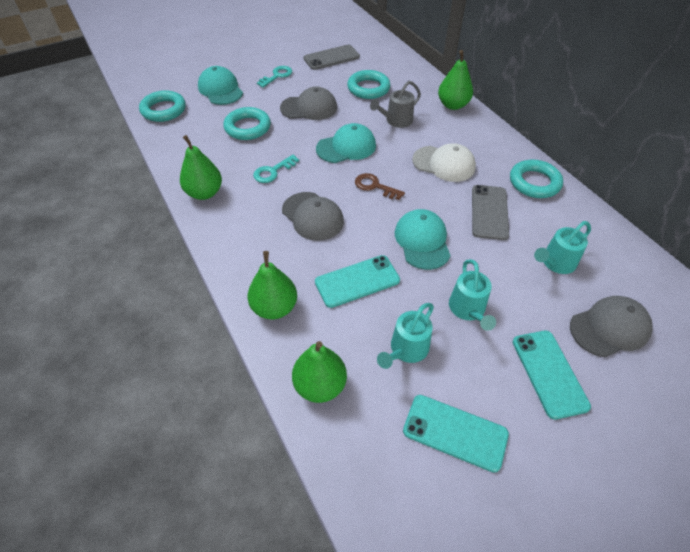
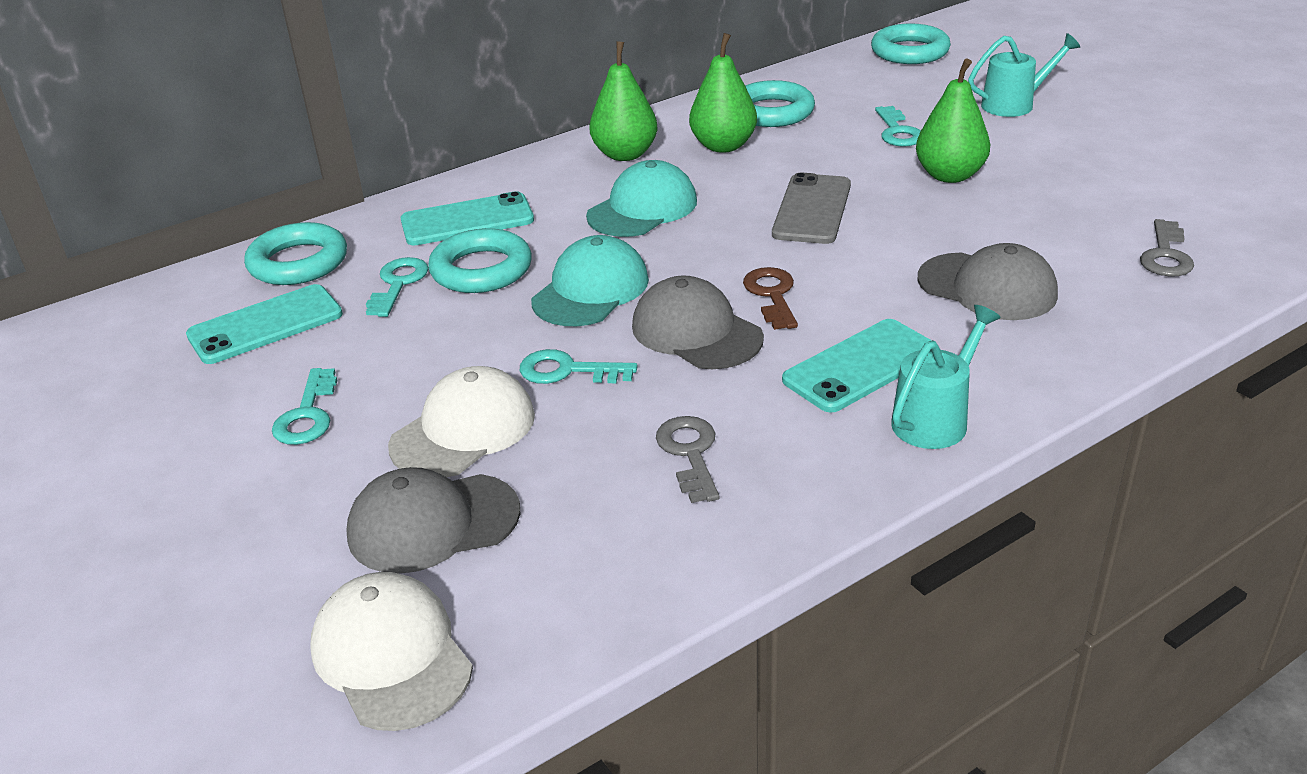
green pear: 4 -> 3
grey key: 0 -> 2
grey phone: 2 -> 1
grey watering can: 1 -> 0
turquoise cap: 3 -> 2
turquoise key: 2 -> 4
turquoise watering can: 3 -> 2
white cap: 1 -> 2

